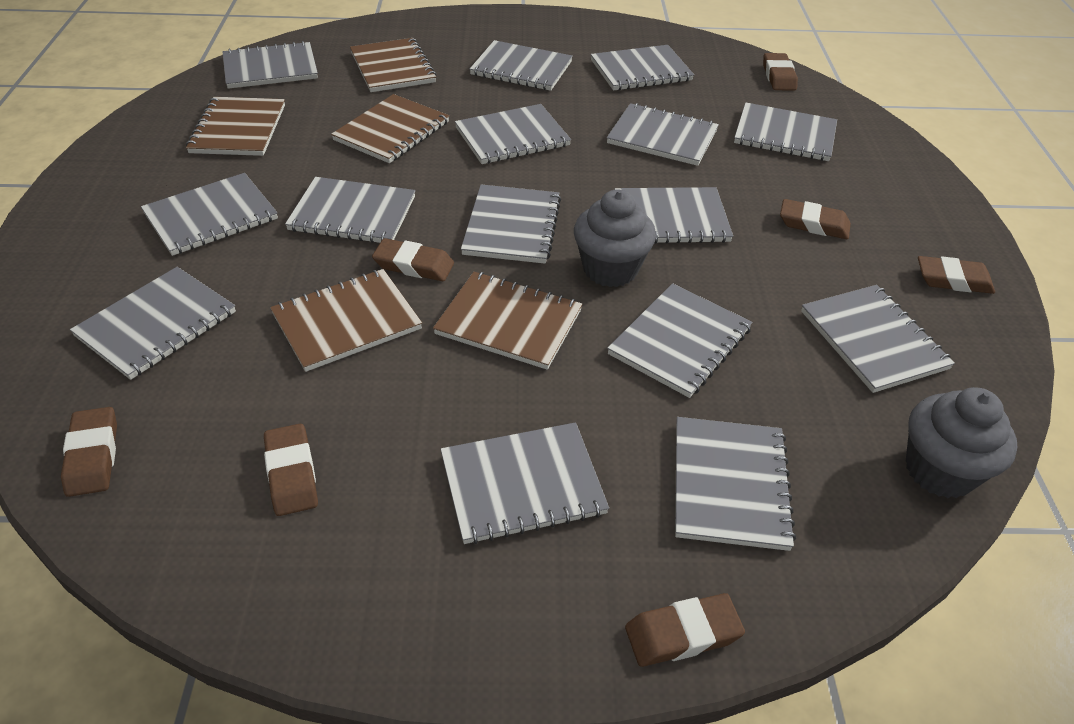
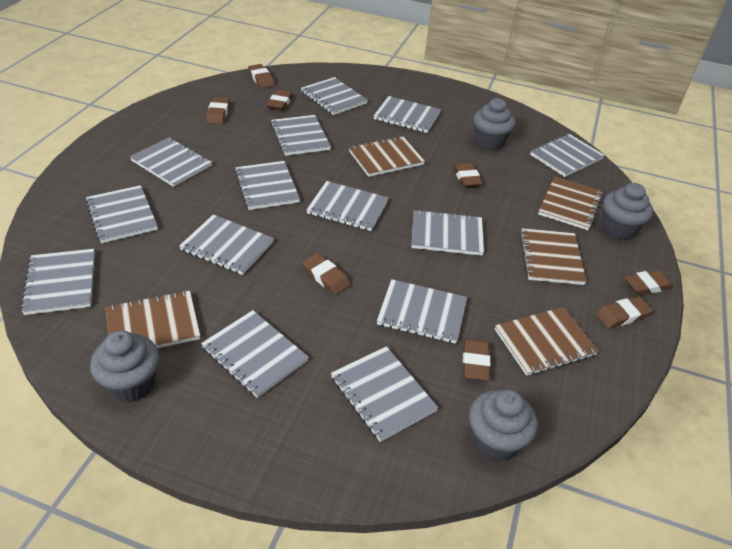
brown eraser: 7 -> 8
grey cupcake: 2 -> 4
grey notebook: 15 -> 14

